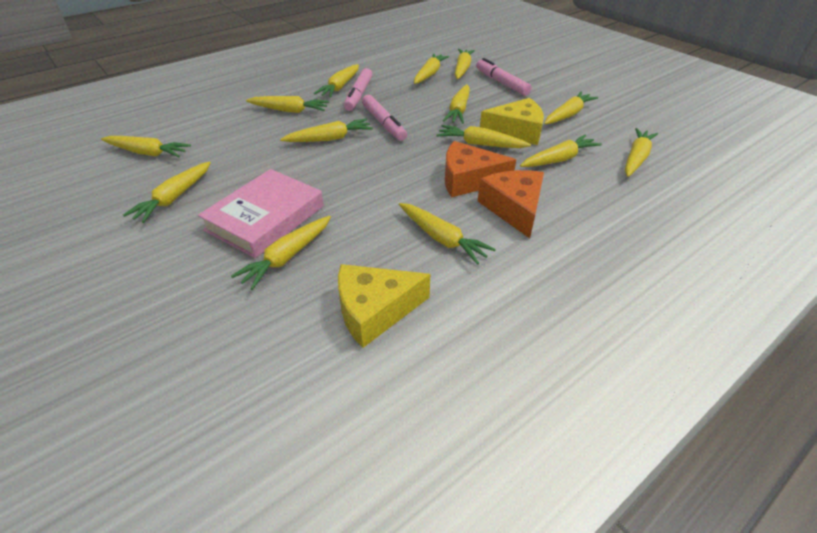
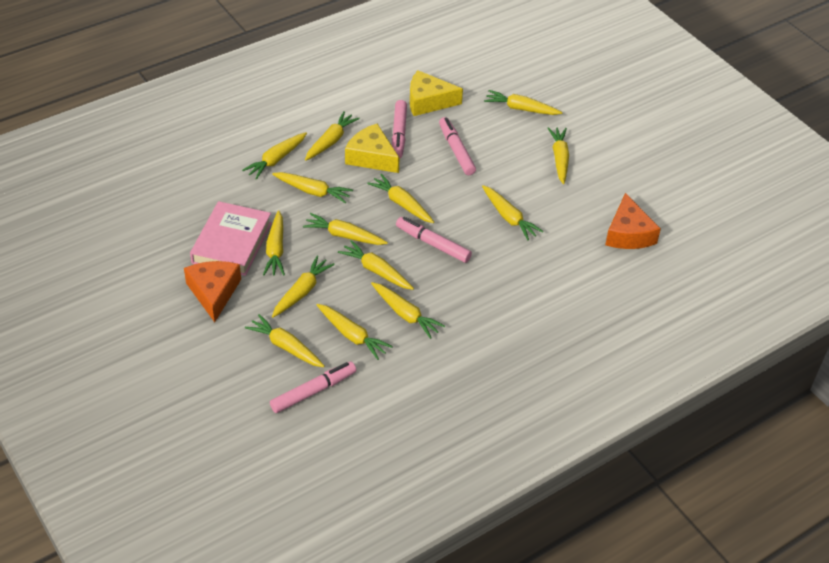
pink marker: 3 -> 4

